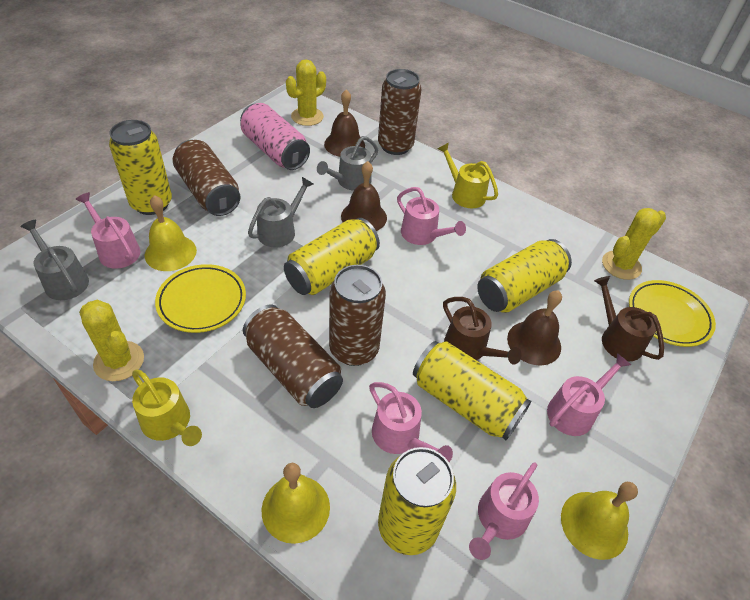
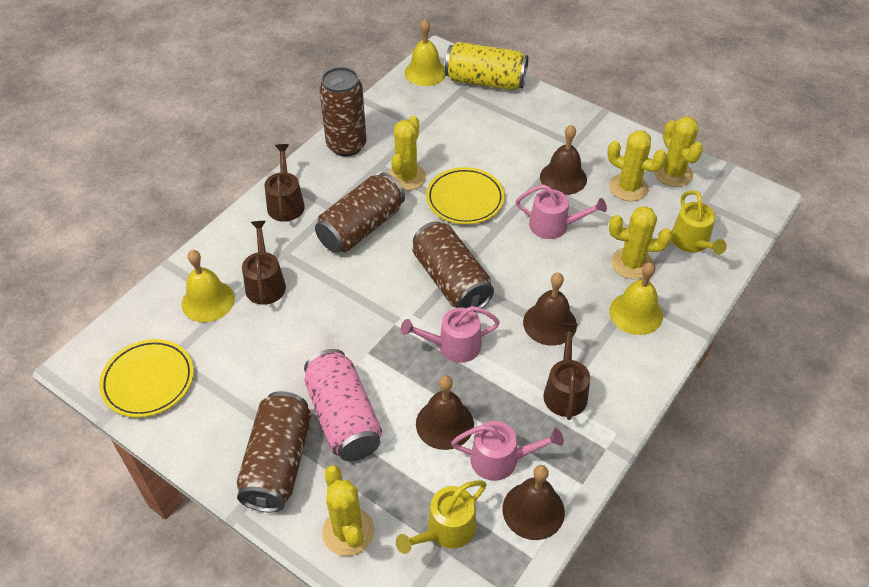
brown bell: 3 -> 4
brown watering can: 2 -> 3
grey watering can: 3 -> 0
pink watering can: 5 -> 3
yellow cactus: 3 -> 5
yellow can: 5 -> 1

